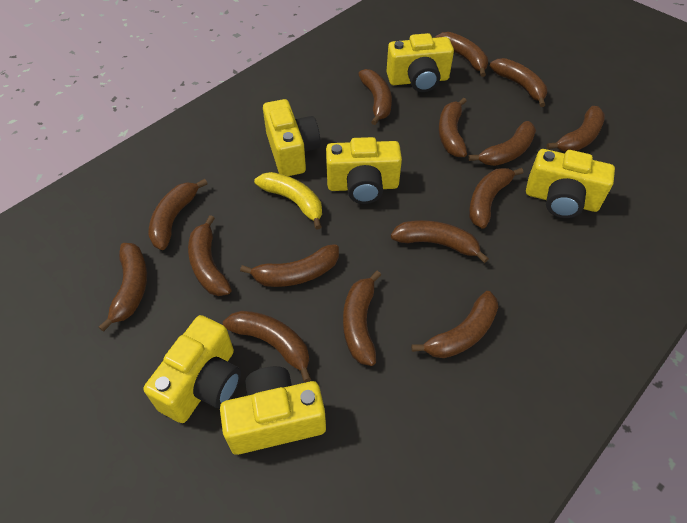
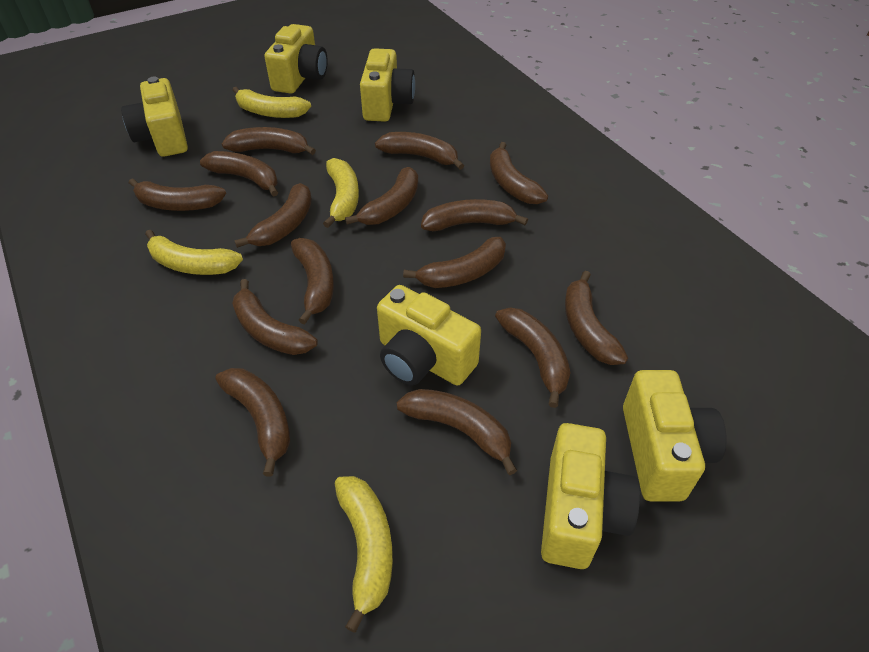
yellow banana: 1 -> 4

